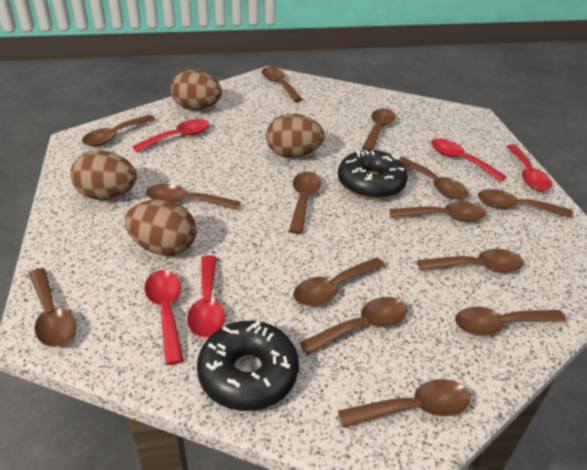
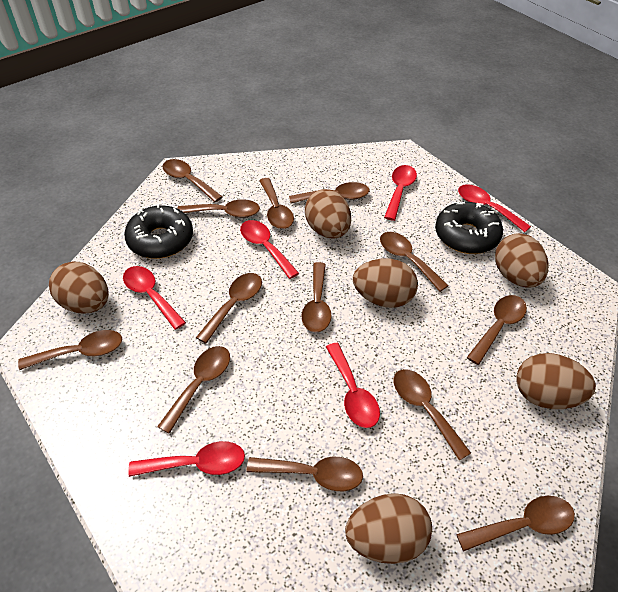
brown egg: 4 -> 6
brown spoon: 14 -> 13
red spoon: 5 -> 6

